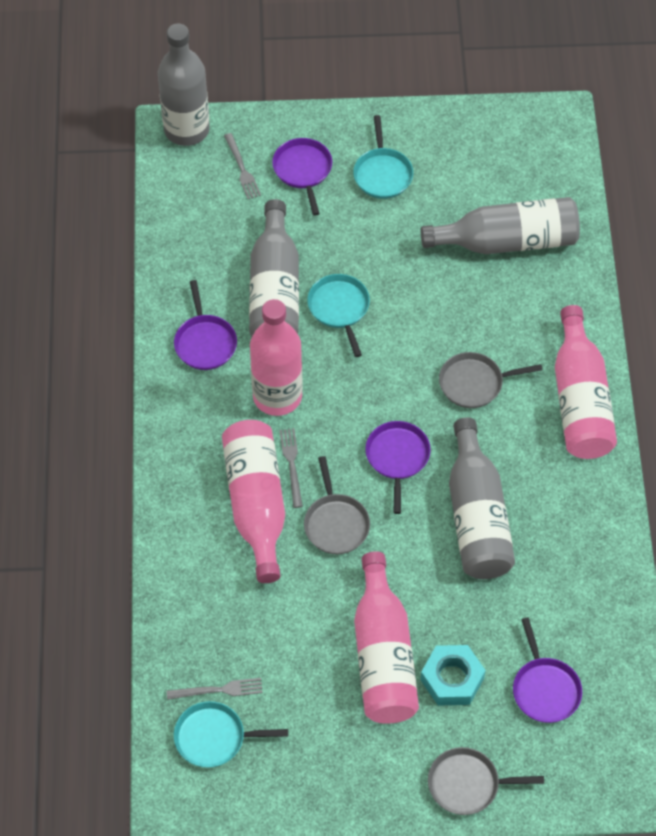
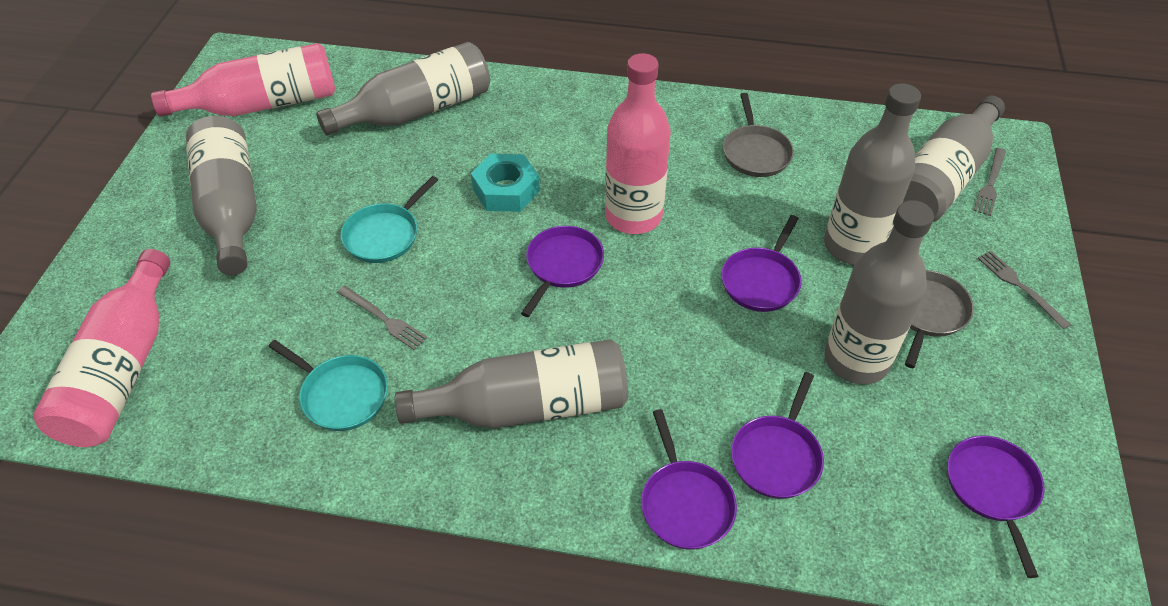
grey bottle: 4 -> 6
grey pan: 3 -> 2
pink bottle: 4 -> 3
purple pan: 4 -> 5
turquoise pan: 3 -> 2

